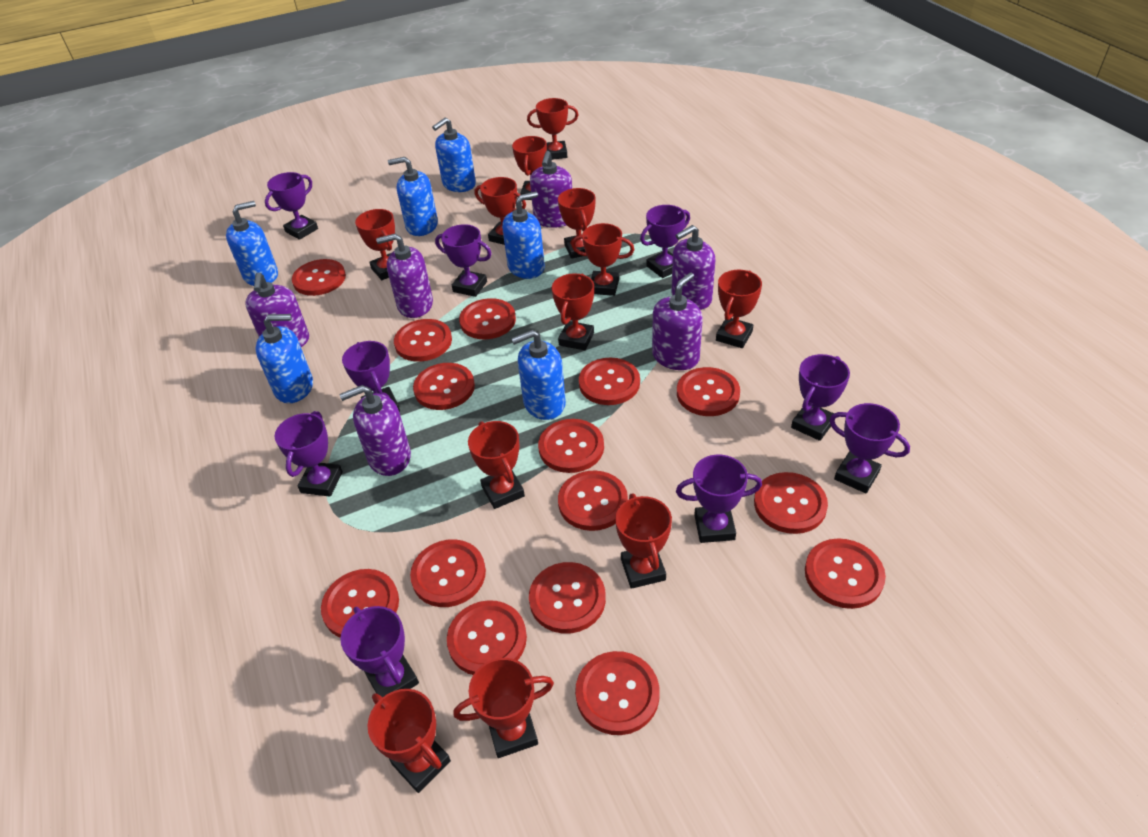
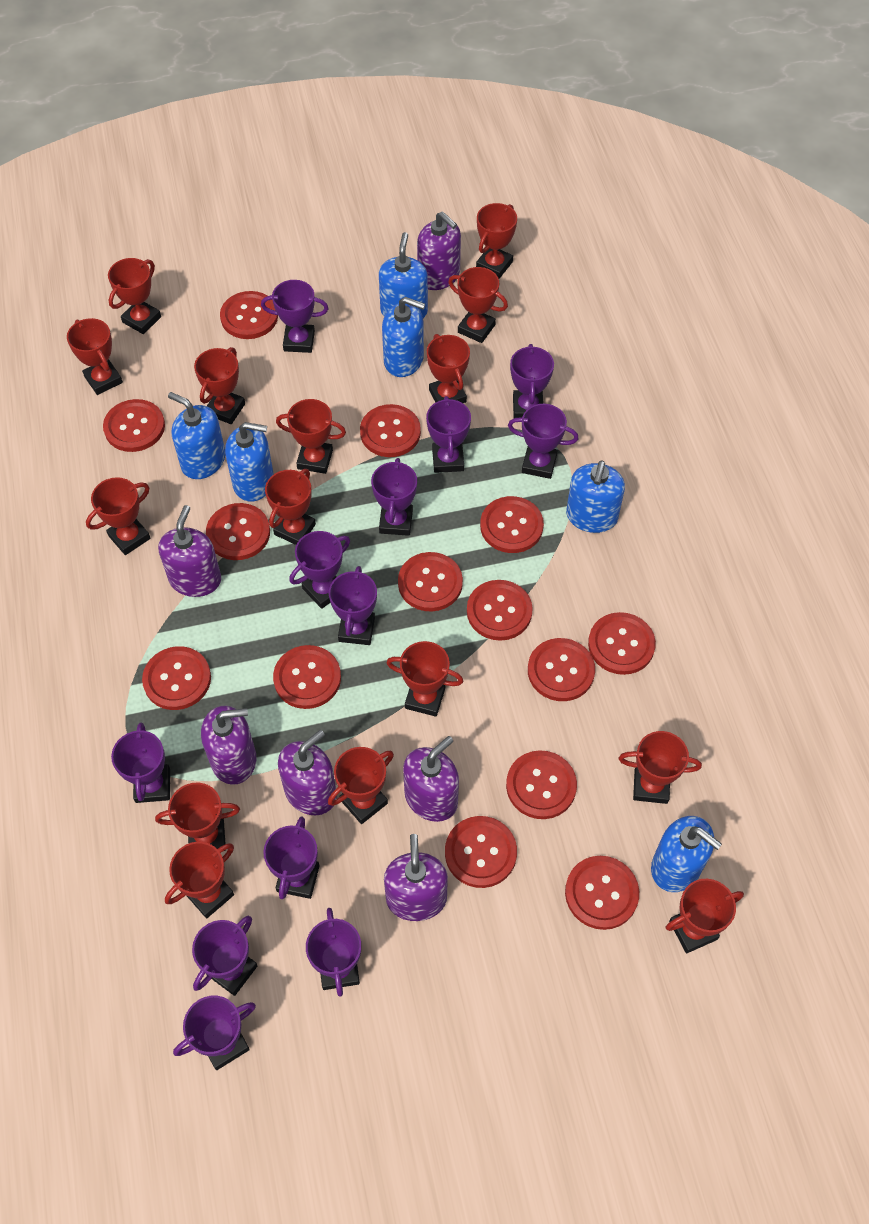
purple trophy: 9 -> 12
red button: 15 -> 14
red trophy: 12 -> 15

